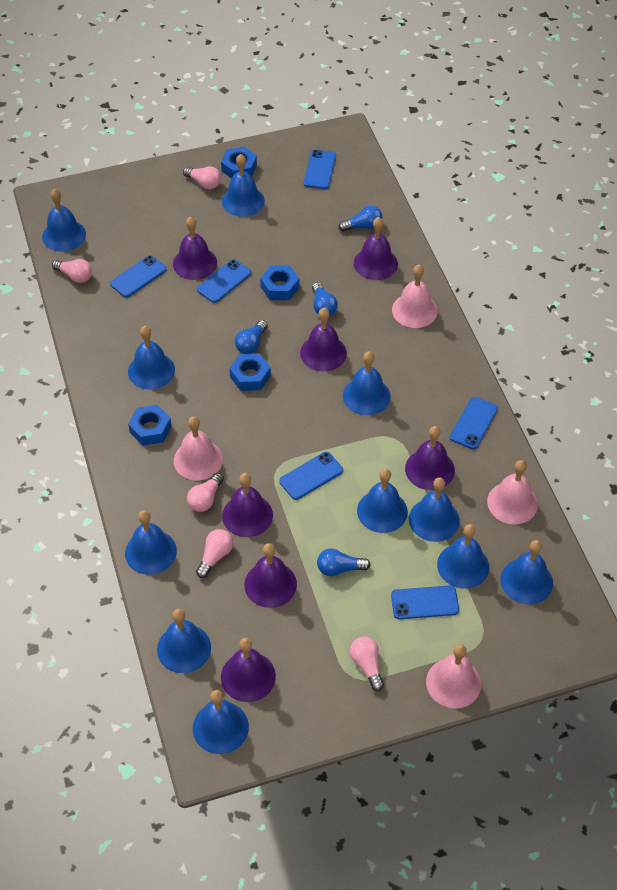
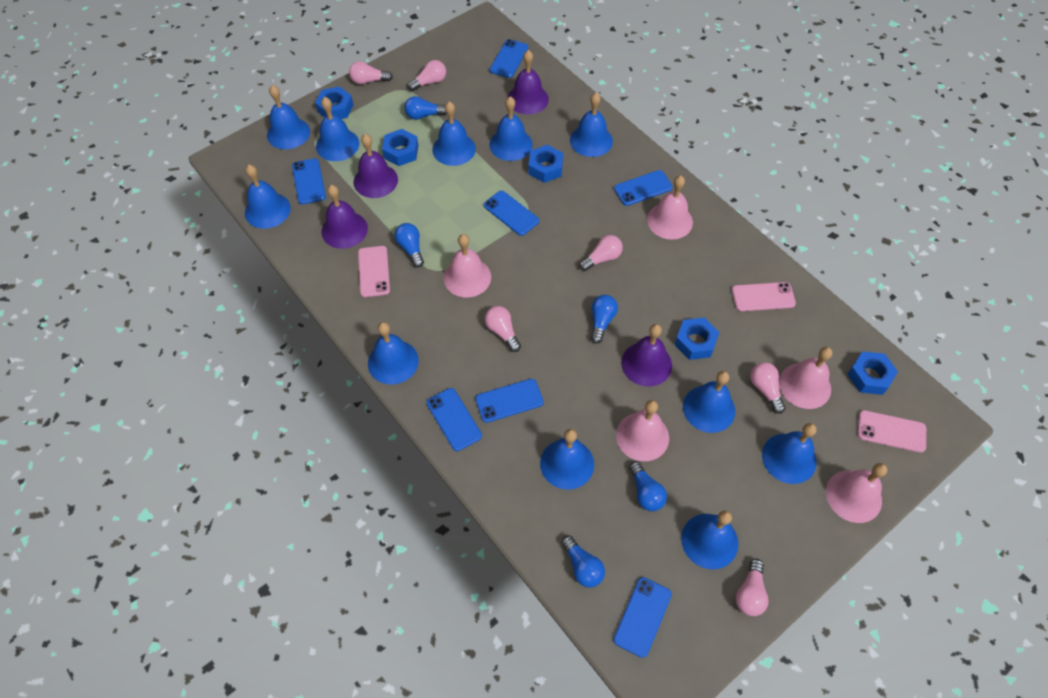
blue light bulb: 4 -> 5
blue nut: 4 -> 5
blue phone: 6 -> 7
pink bell: 4 -> 5
pink light bulb: 5 -> 6
pink phone: 0 -> 3
purple bell: 7 -> 4

